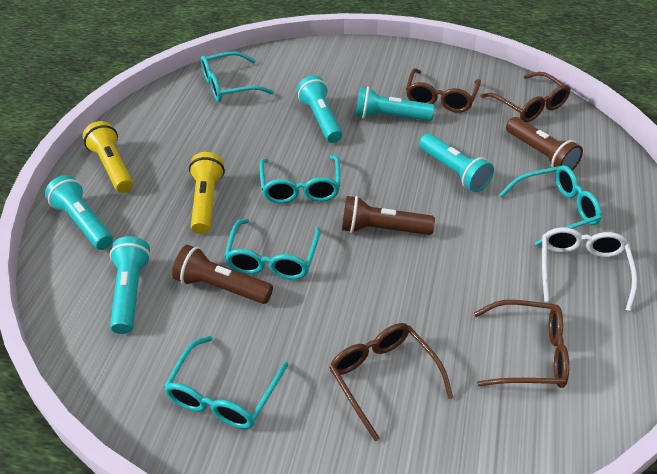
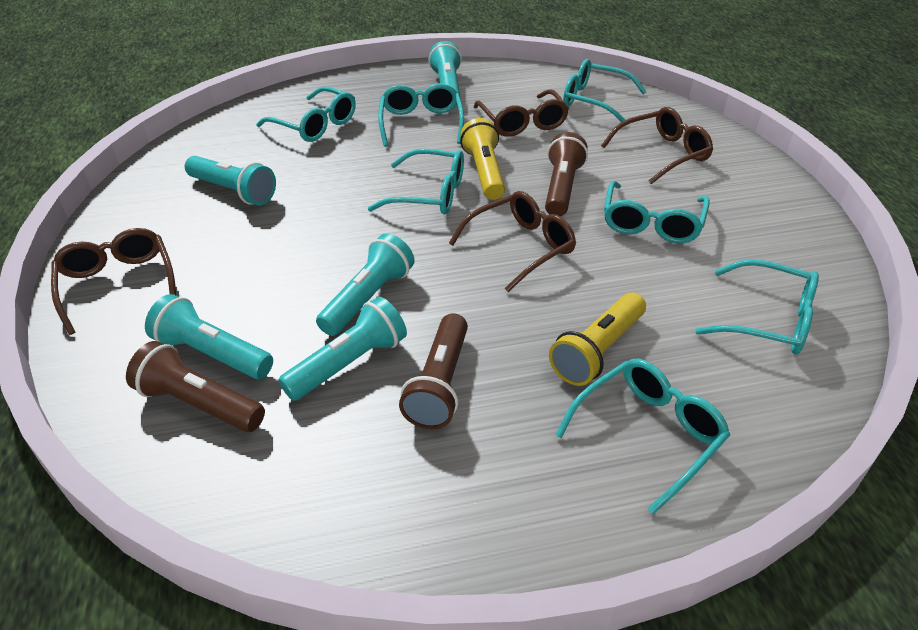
turquoise glasses: 5 -> 7
white glasses: 1 -> 0

